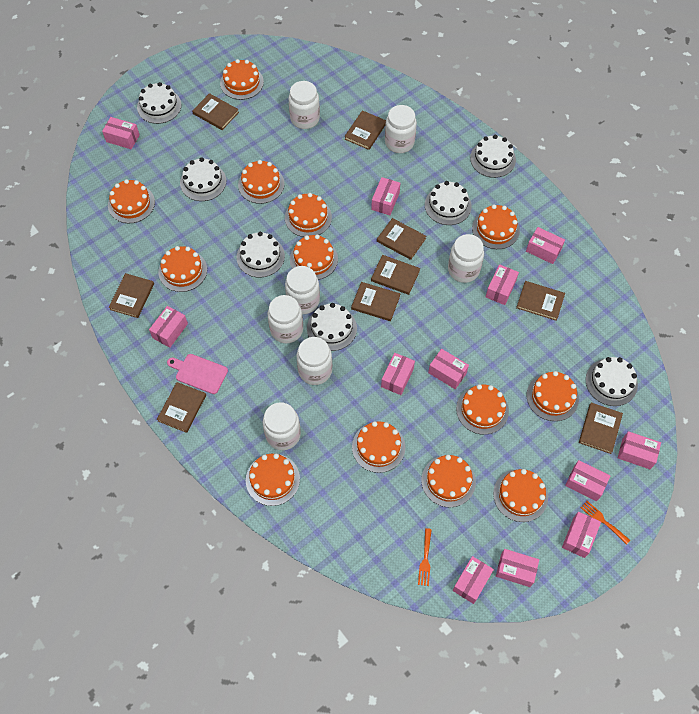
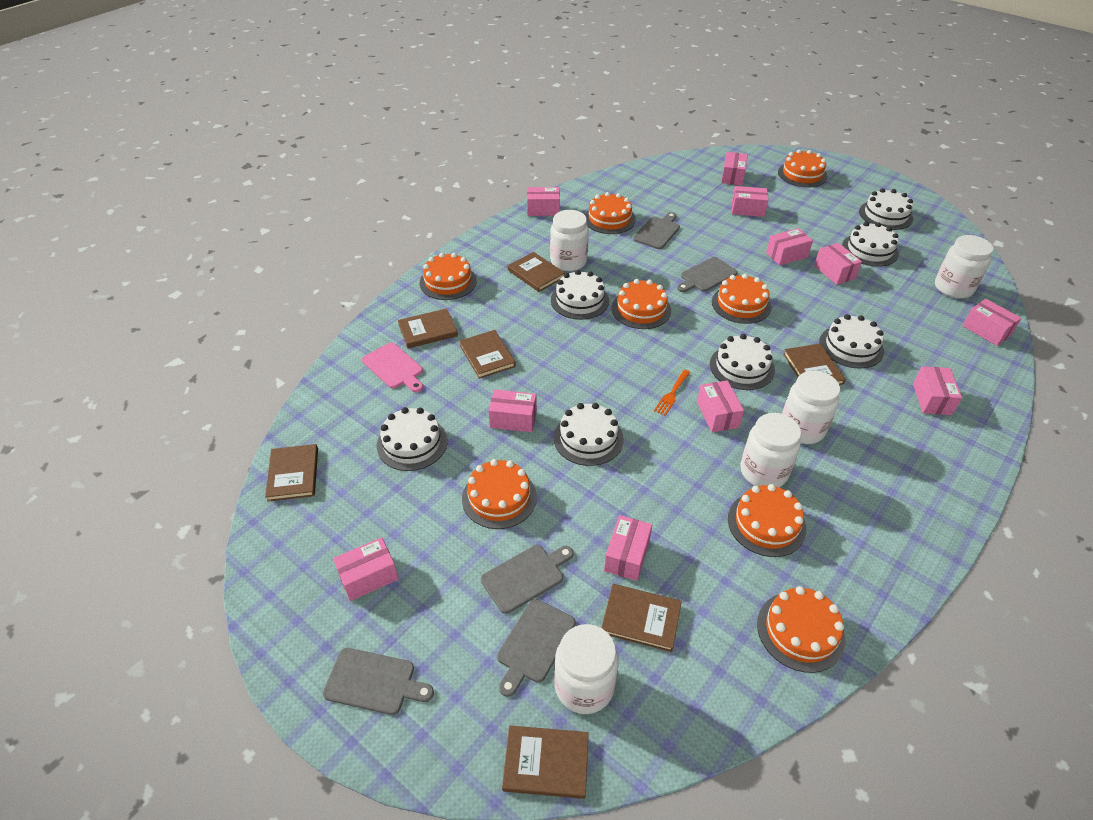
brown book: 9 -> 7
grey cutting board: 0 -> 5
orange cake: 13 -> 8
orange fork: 2 -> 1
pink box: 12 -> 11
white jar: 7 -> 5

